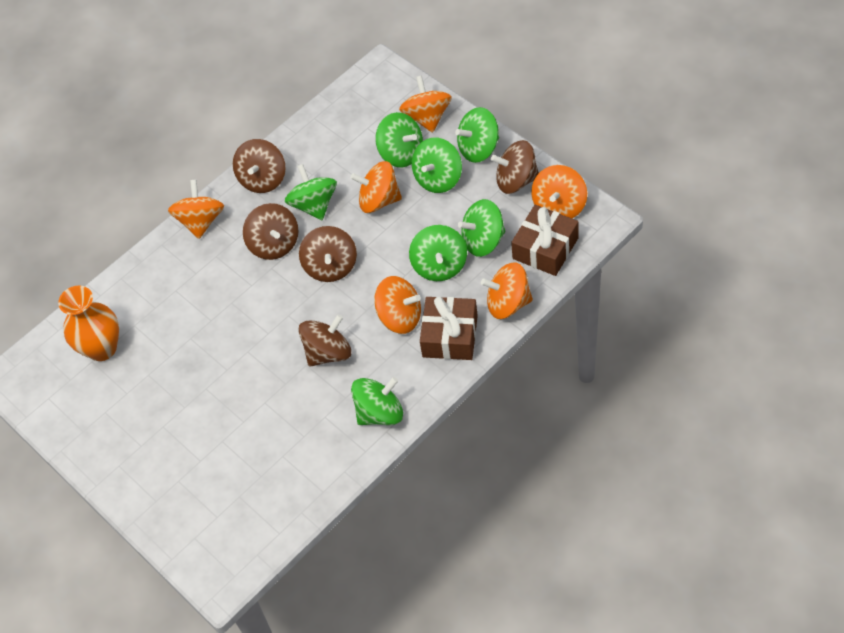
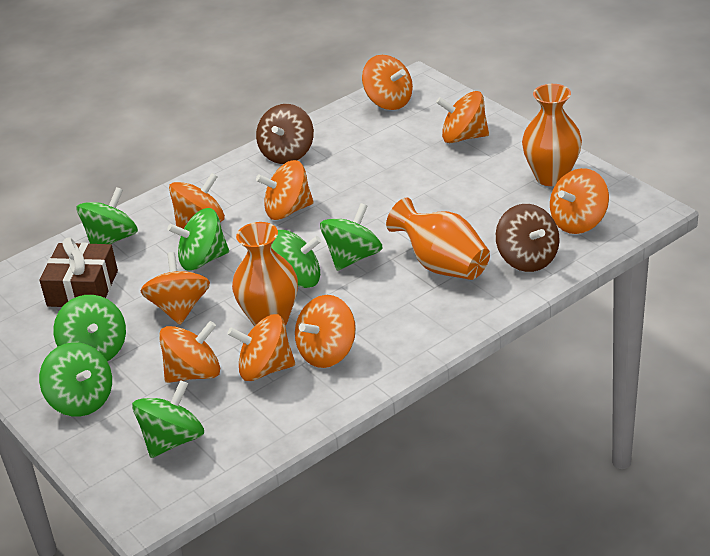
brown gift: 2 -> 1
brown spinning top: 5 -> 2
orange spinning top: 6 -> 9
orange vase: 1 -> 3

